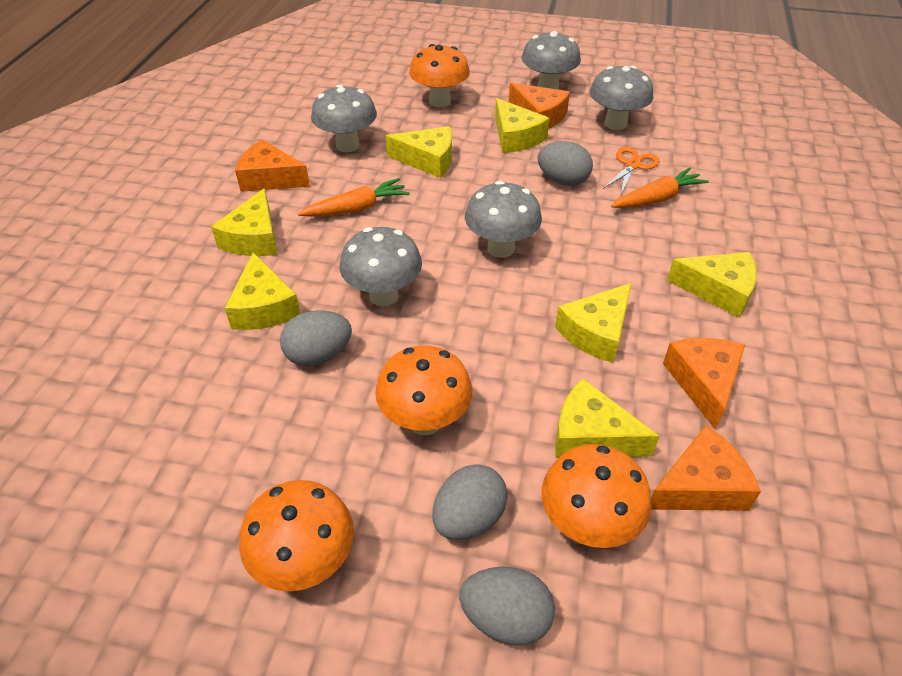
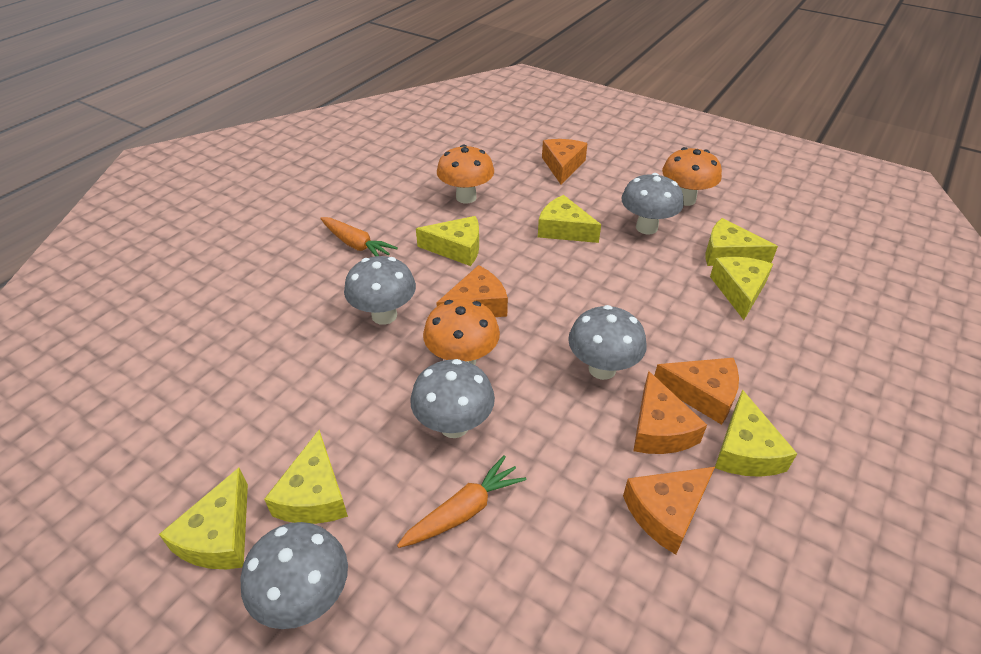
grey egg: 4 -> 0
orange cheese: 4 -> 5
orange mushroom: 4 -> 3
orange scissors: 1 -> 0

